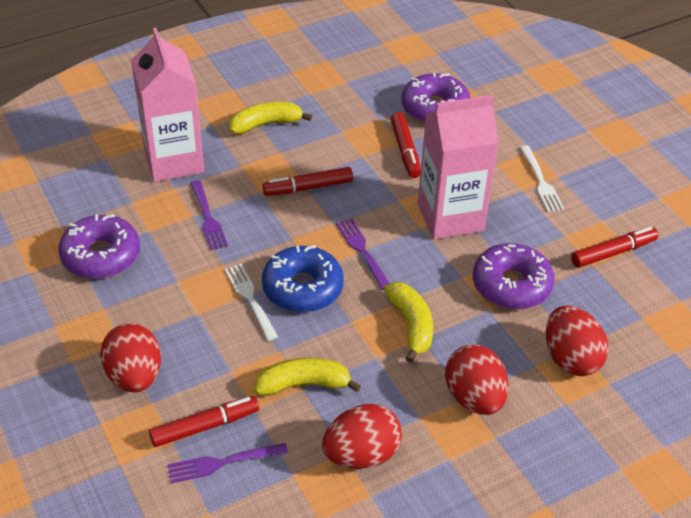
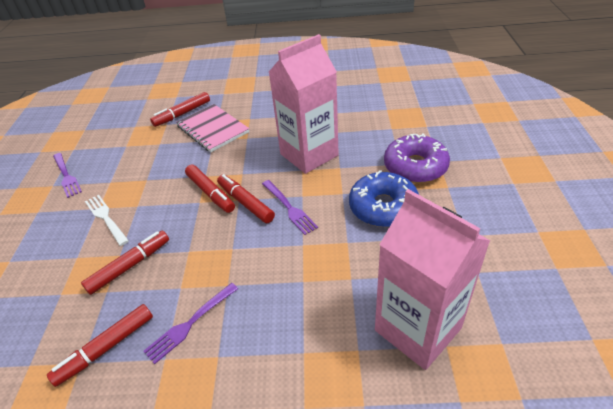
pink notebook: 0 -> 1
purple donut: 3 -> 1
red egg: 4 -> 0
red marker: 4 -> 5
white fork: 2 -> 1
yellow banana: 3 -> 0

